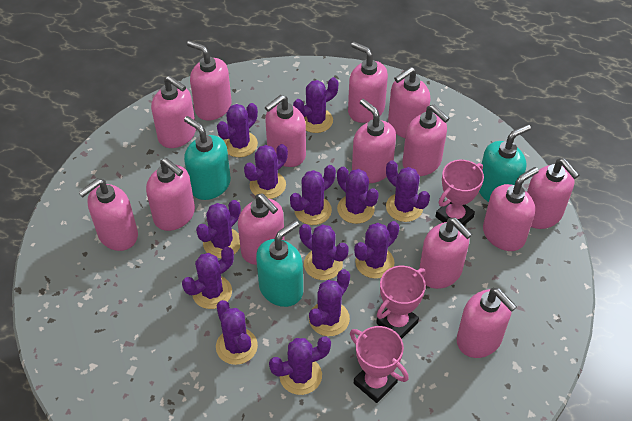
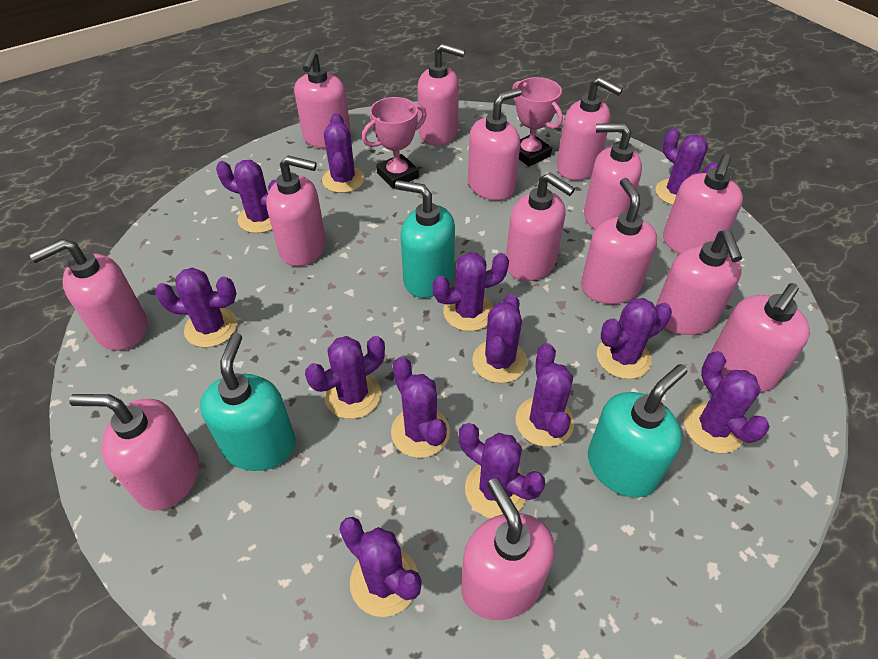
pink trophy: 3 -> 2

